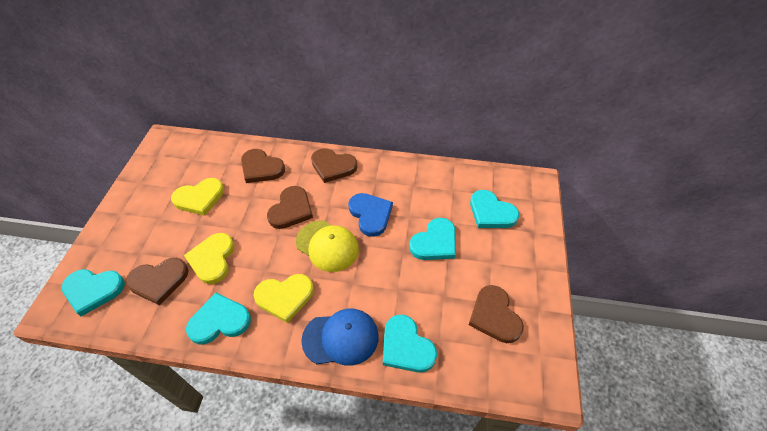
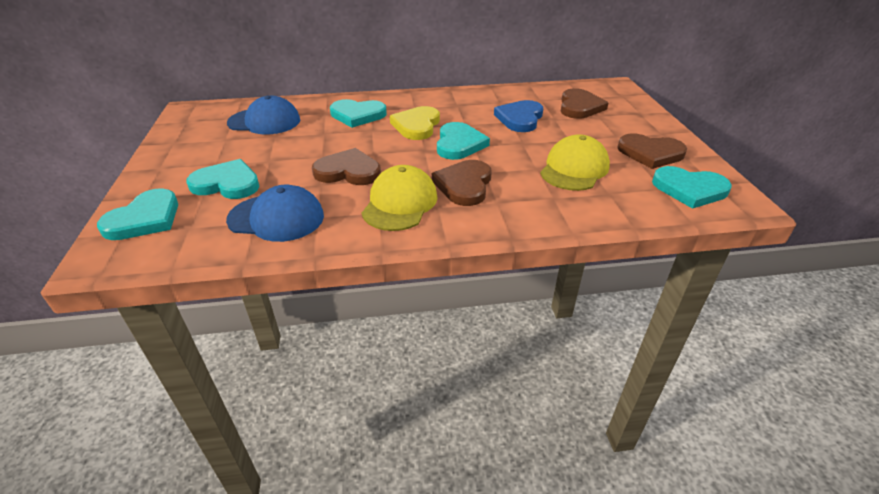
blue cap: 1 -> 2
brown heart: 5 -> 4
yellow cap: 1 -> 2
yellow heart: 3 -> 1

